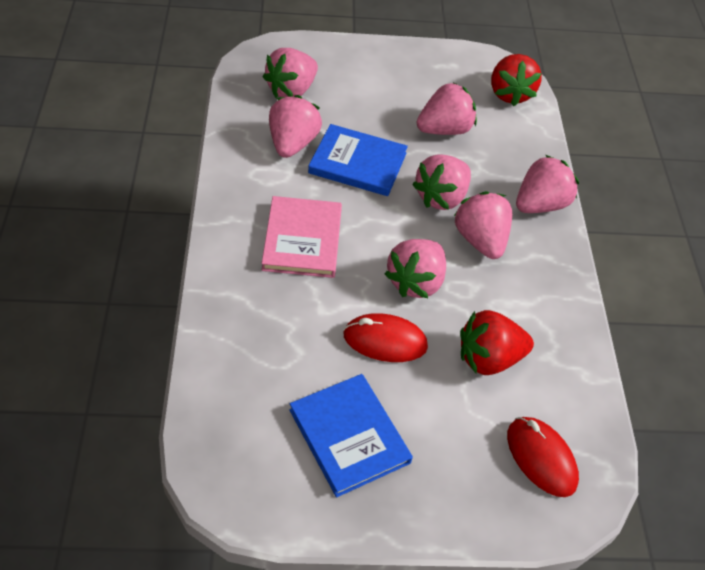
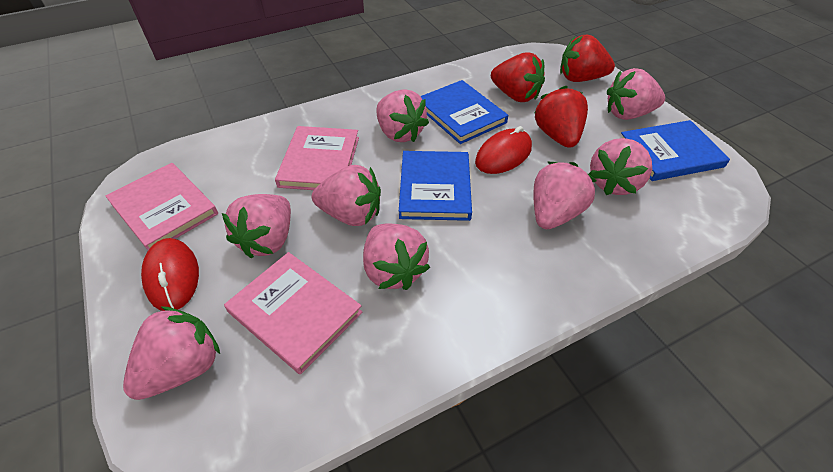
blue book: 2 -> 3
pink book: 1 -> 3
pink strawberry: 7 -> 8
red strawberry: 2 -> 3

